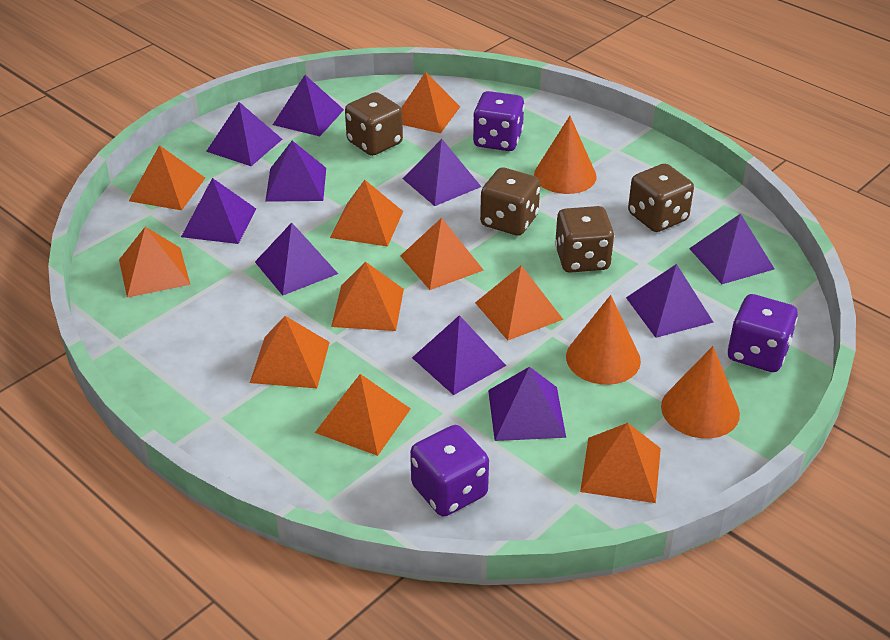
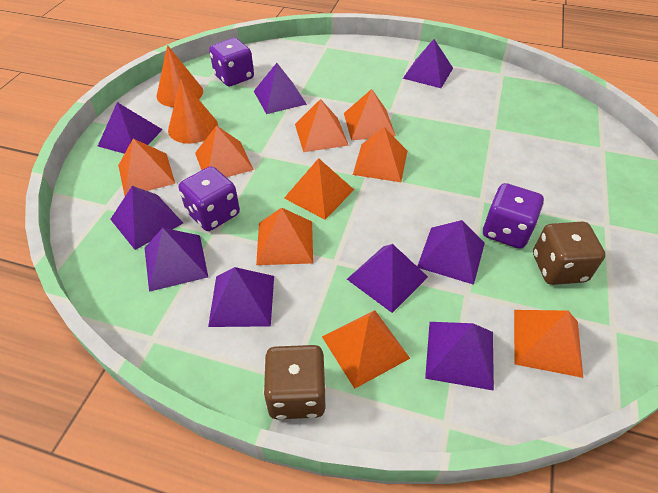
brown dice: 4 -> 2
orange cone: 3 -> 2
orange pyramid: 10 -> 9
purple pyramid: 10 -> 9

